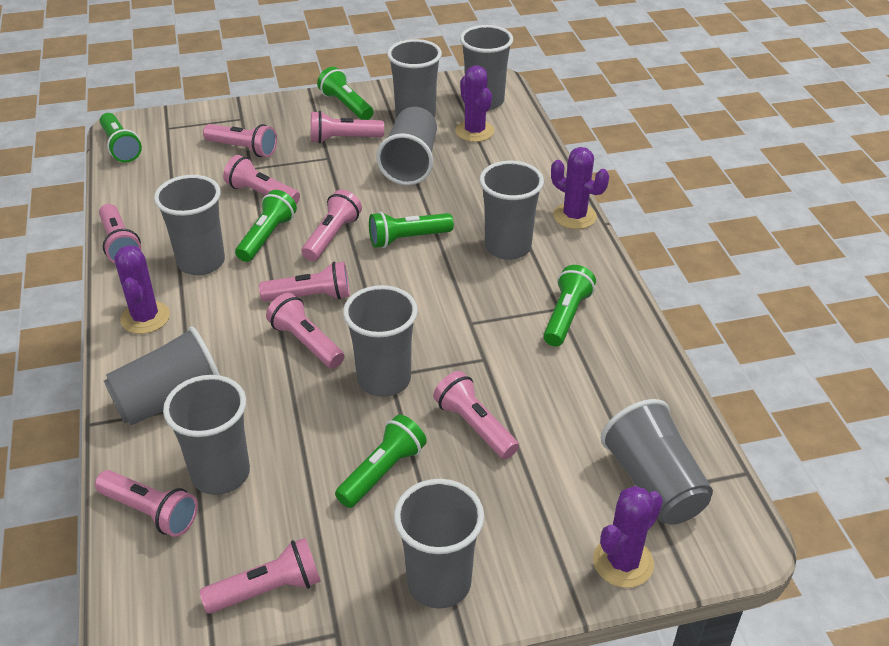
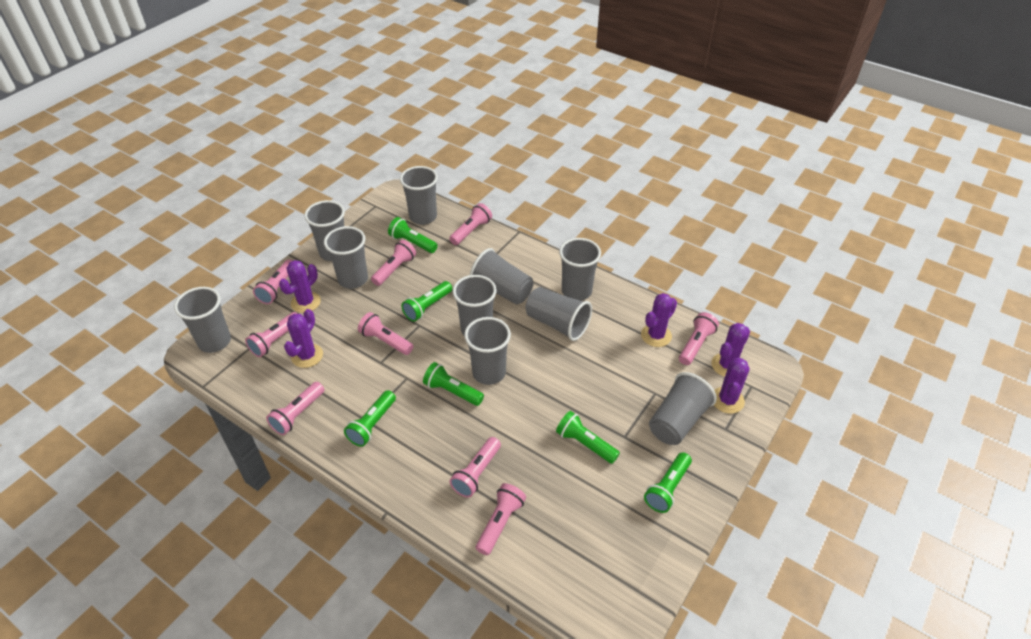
pink flashlight: 10 -> 9
purple cactus: 4 -> 5

